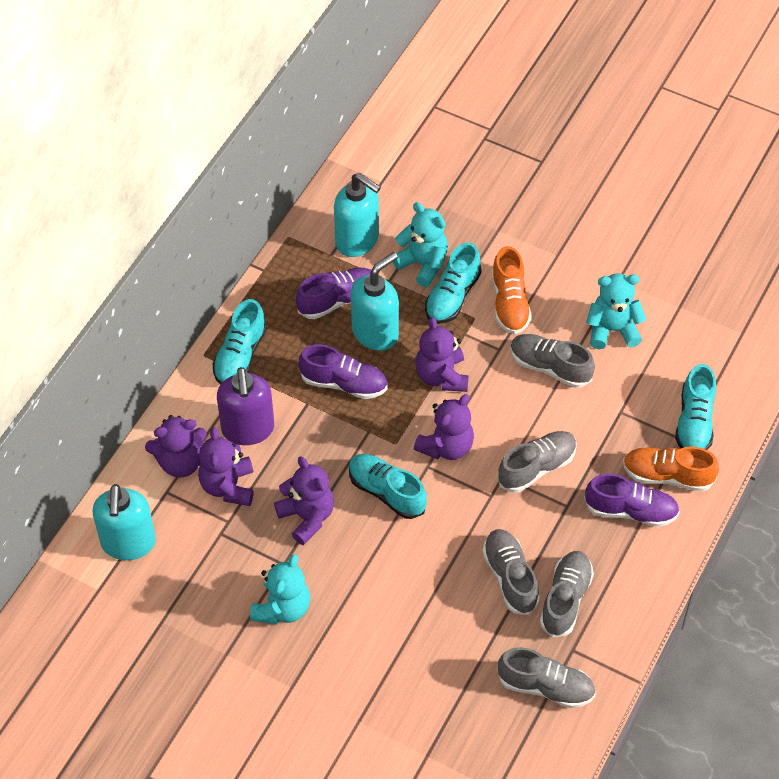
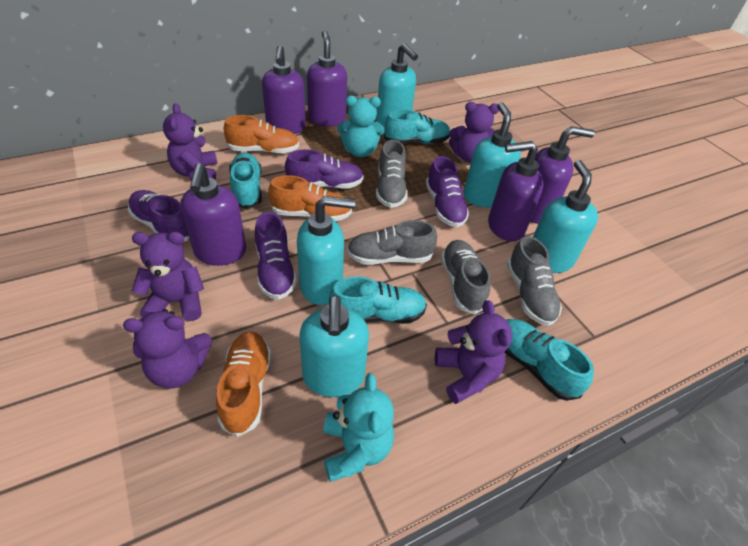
grey shoe: 5 -> 4
orange shoe: 2 -> 3
purple shoe: 3 -> 4
purple soap dispenser: 1 -> 5
turquoise soap dispenser: 3 -> 5
turquoise teddy bear: 3 -> 2

